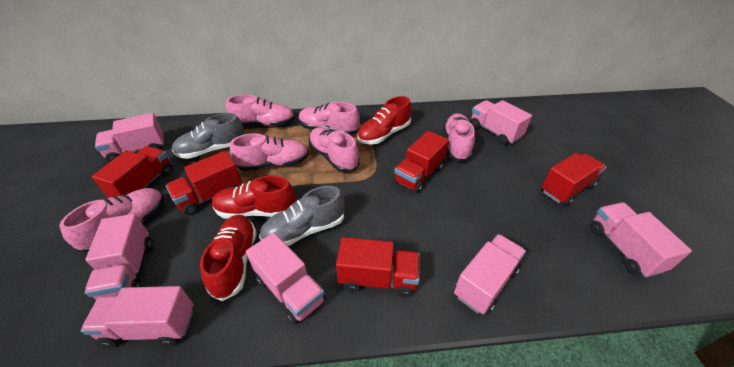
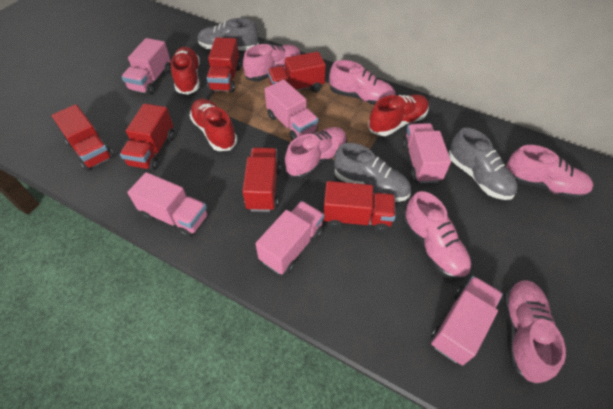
grey shoe: 2 -> 3
pink truck: 7 -> 6
red truck: 5 -> 6

